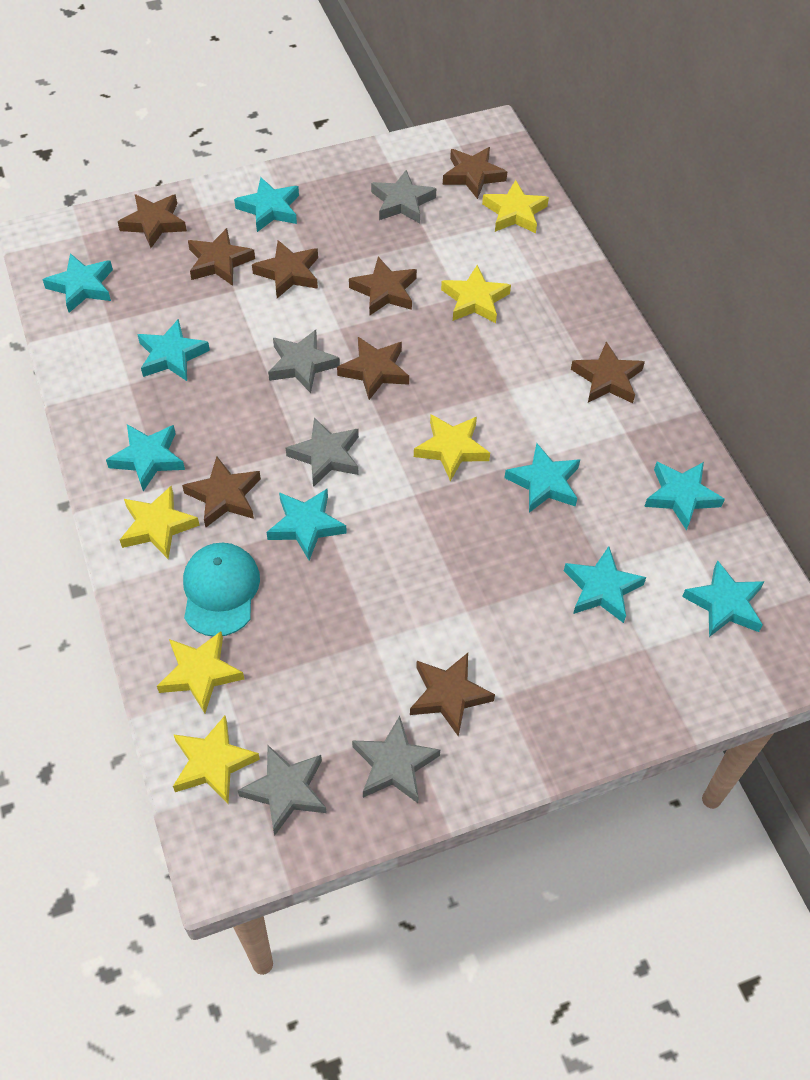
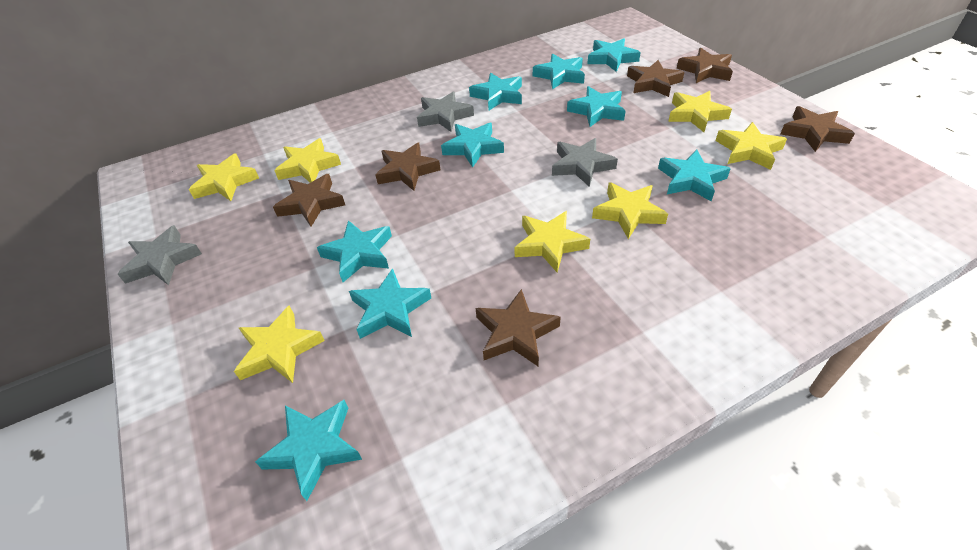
brown star: 9 -> 6
grey star: 5 -> 3
turquoise cap: 1 -> 0
yellow star: 6 -> 7

